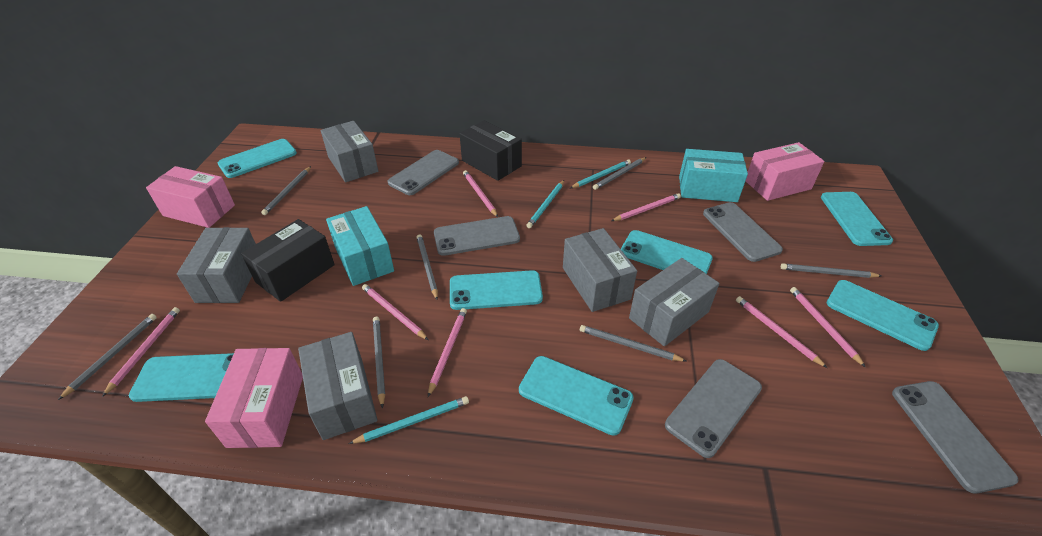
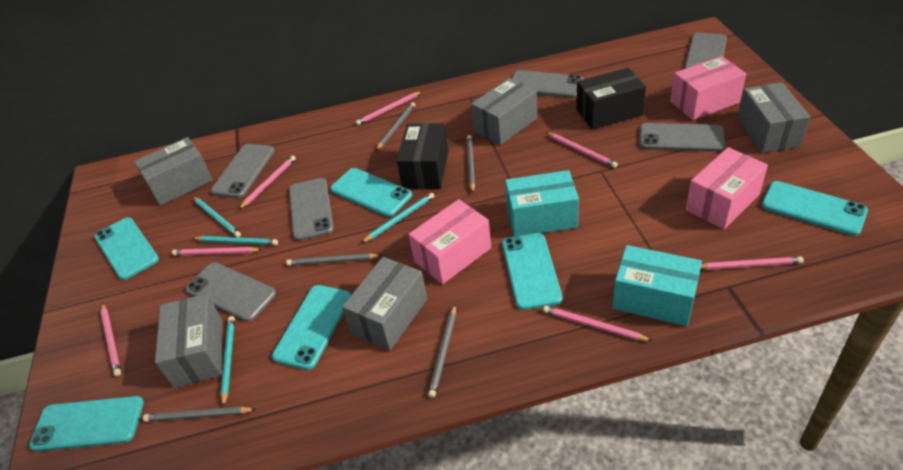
grey pencil: 7 -> 5
grey phone: 5 -> 6
turquoise pencil: 3 -> 4
turquoise phone: 7 -> 6

